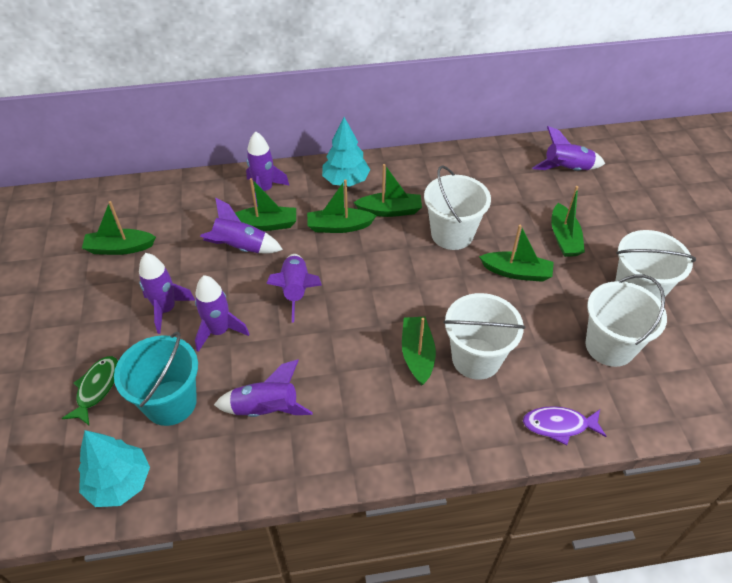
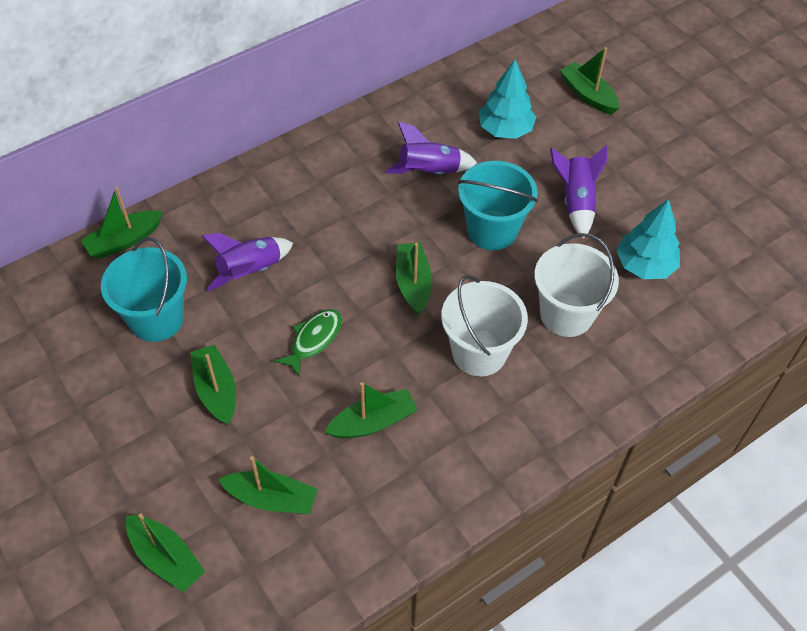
purple fish: 1 -> 0
purple rocket: 7 -> 3
turquoise bucket: 1 -> 2
white bucket: 4 -> 2

